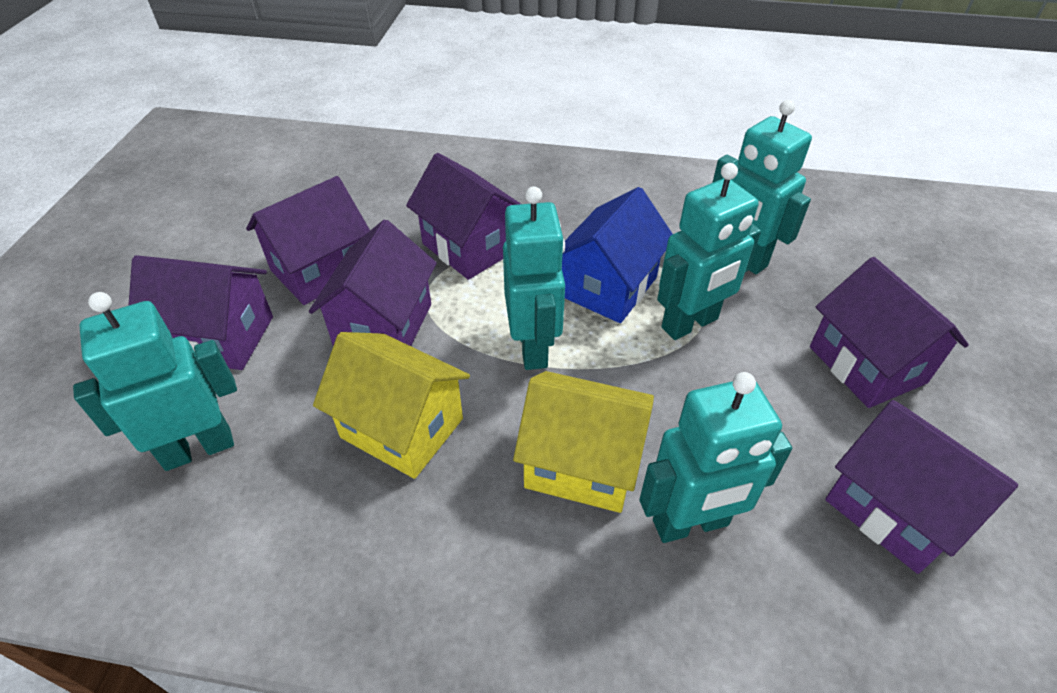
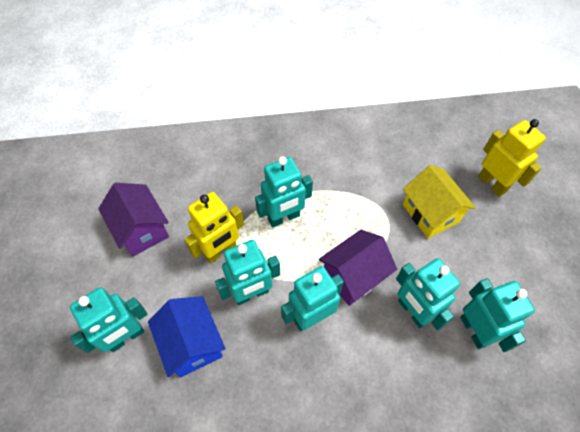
purple house: 6 -> 2
turquoise robot: 5 -> 6
yellow house: 2 -> 1
yellow robot: 0 -> 2

